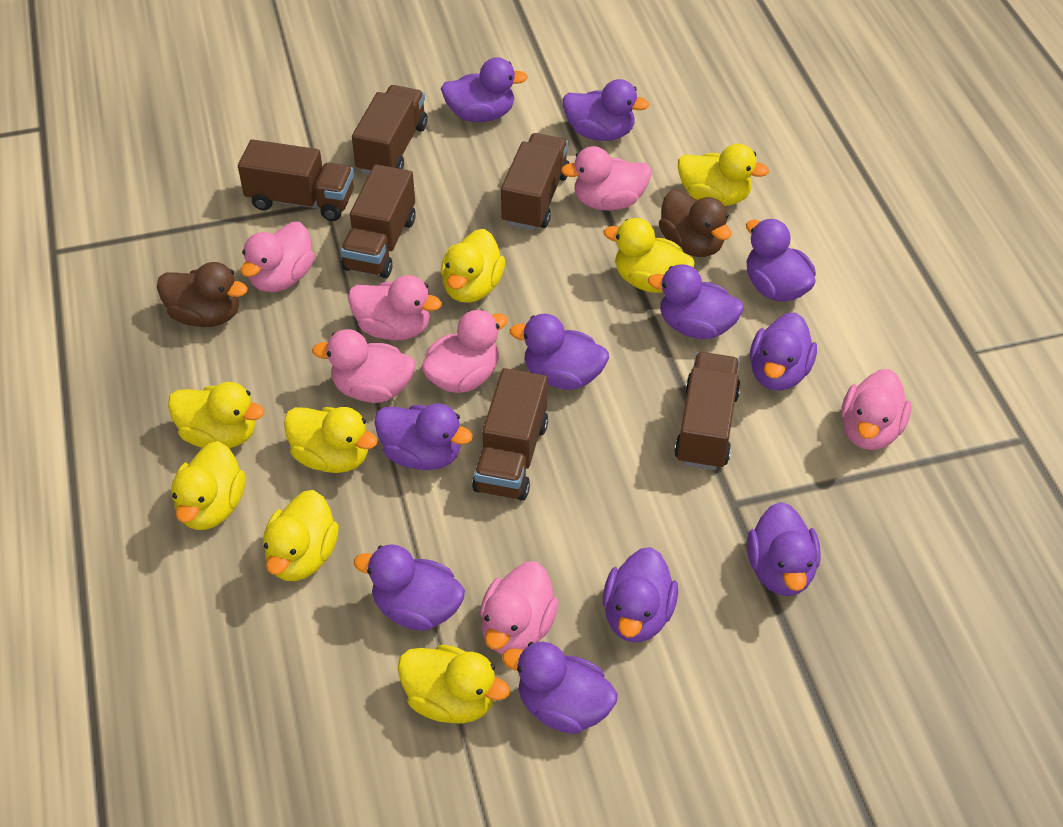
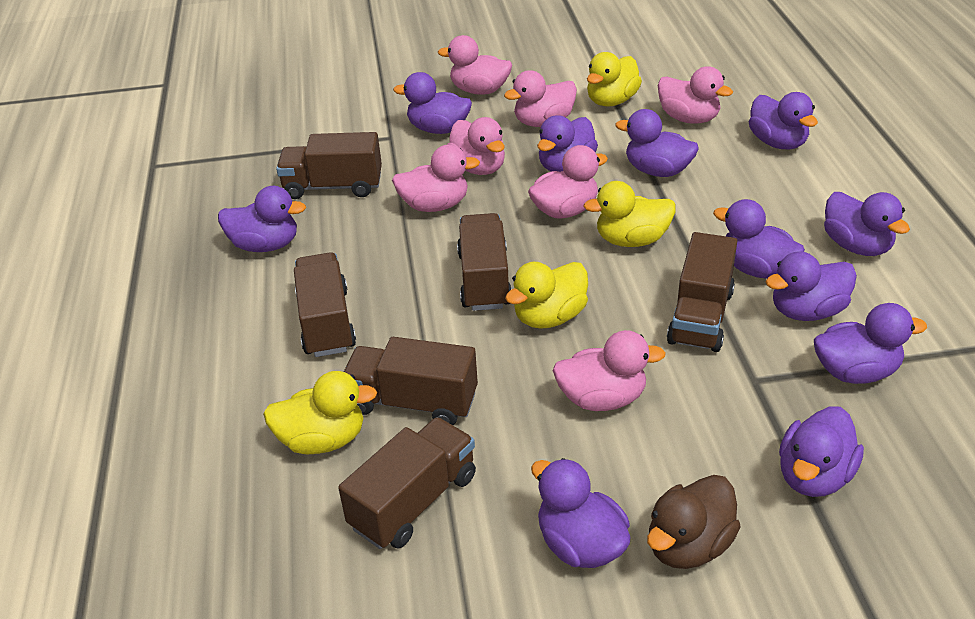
brown duck: 2 -> 1
yellow duck: 8 -> 4

